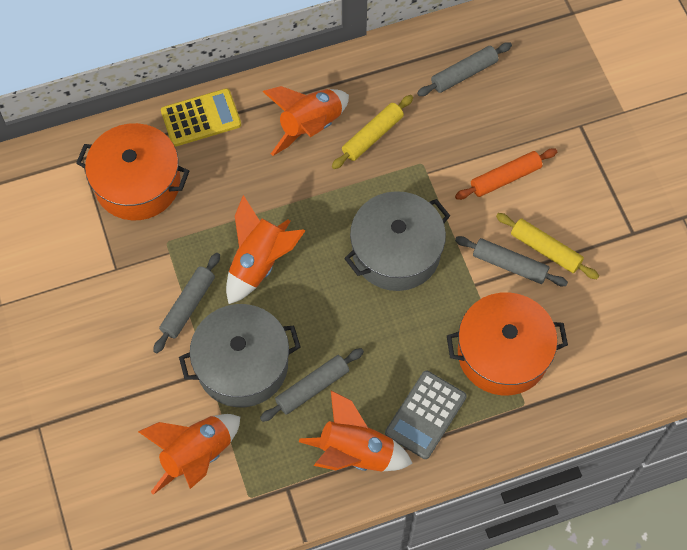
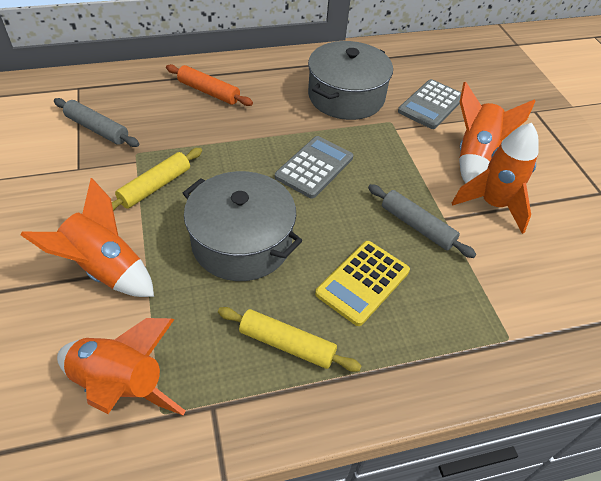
grey calculator: 1 -> 2
grey rolling pin: 4 -> 2
orange pot: 2 -> 0

